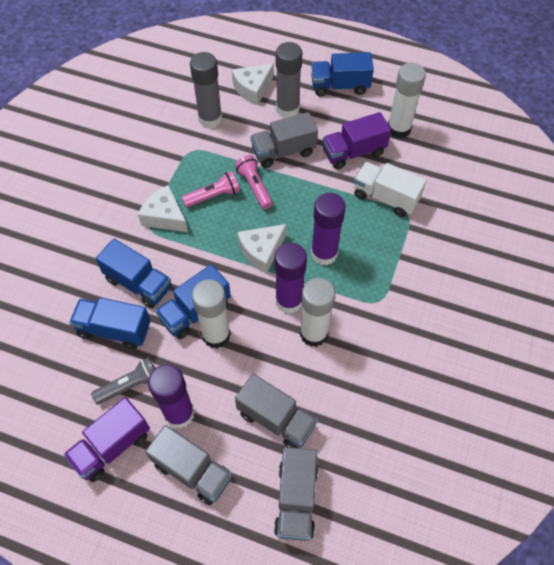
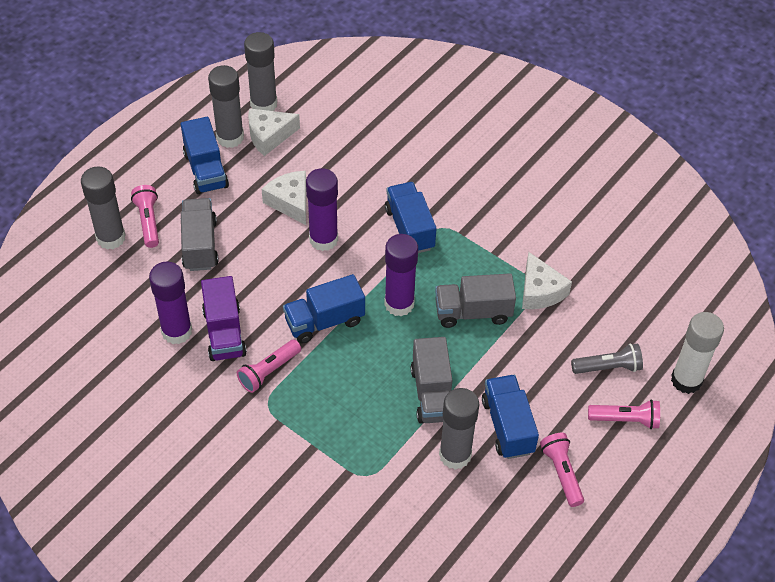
grey glue stick: 2 -> 4
grey truck: 4 -> 3
pink flashlight: 2 -> 4
purple truck: 2 -> 1
white glue stick: 3 -> 1
white truck: 1 -> 0

